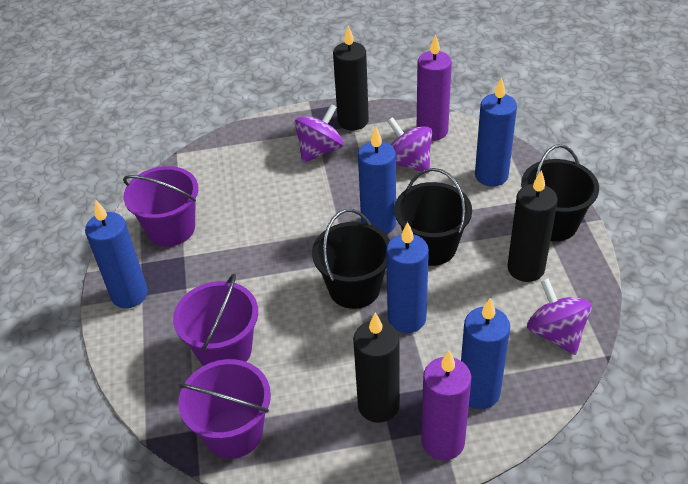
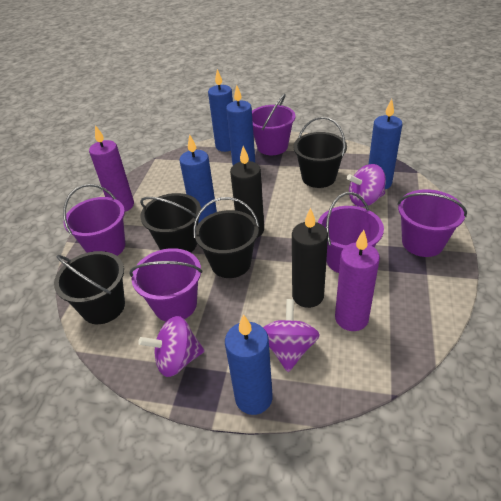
black bucket: 3 -> 4
black candle: 3 -> 2
purple bucket: 3 -> 5

